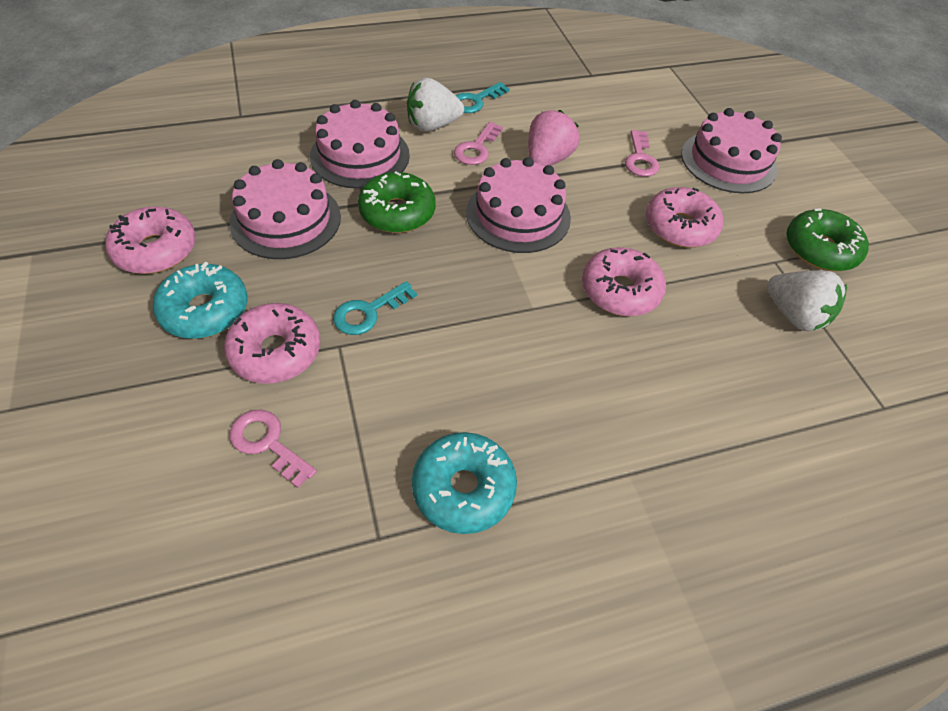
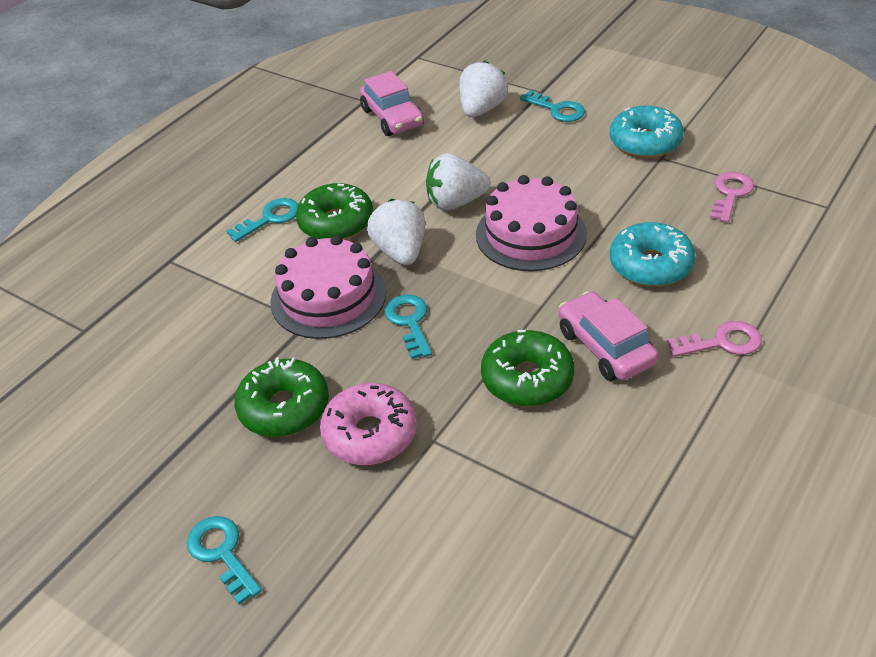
green donut: 2 -> 3
pink cake: 4 -> 2
pink car: 0 -> 2
pink donut: 4 -> 1
pink key: 3 -> 2
pink strawberry: 1 -> 0
turquoise key: 2 -> 4
white strawberry: 2 -> 3

